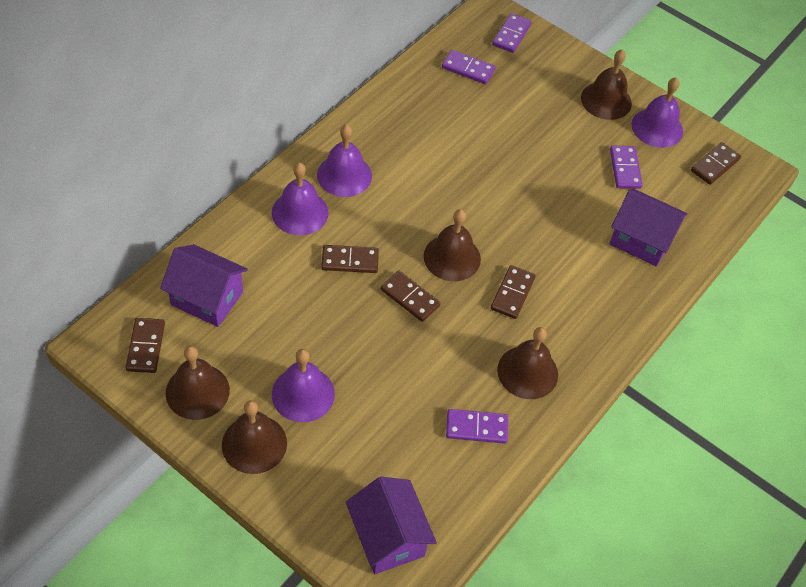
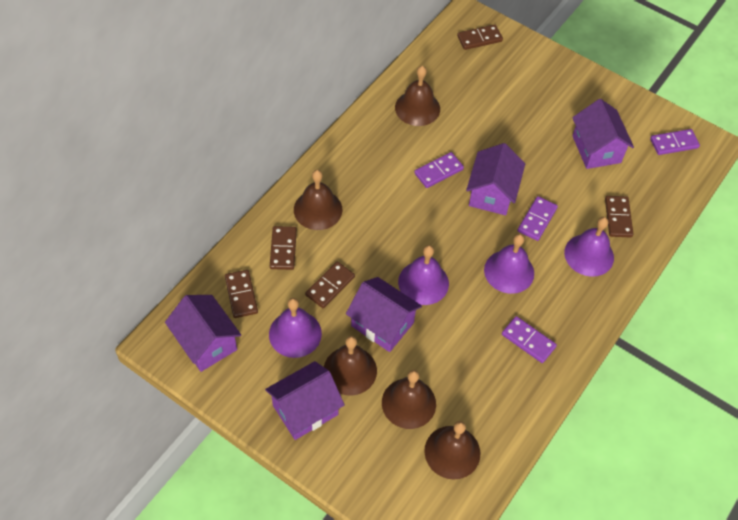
purple house: 3 -> 5

